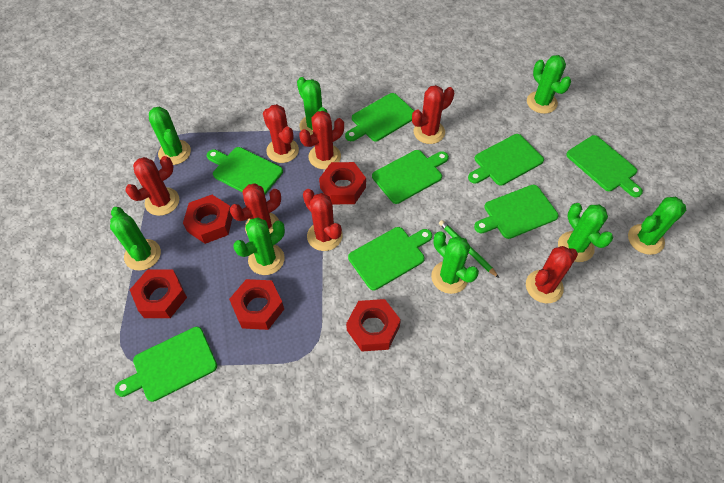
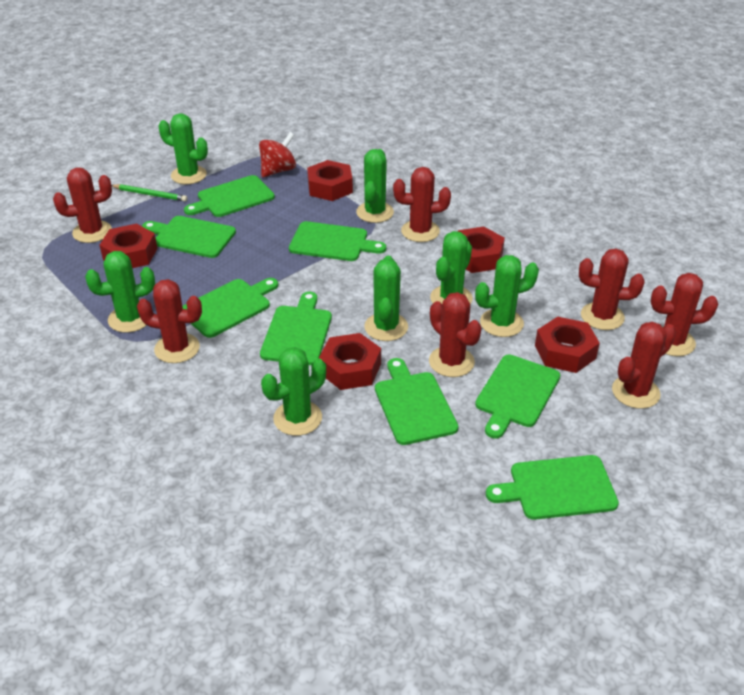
green cactus: 8 -> 7
red spinning top: 0 -> 1

